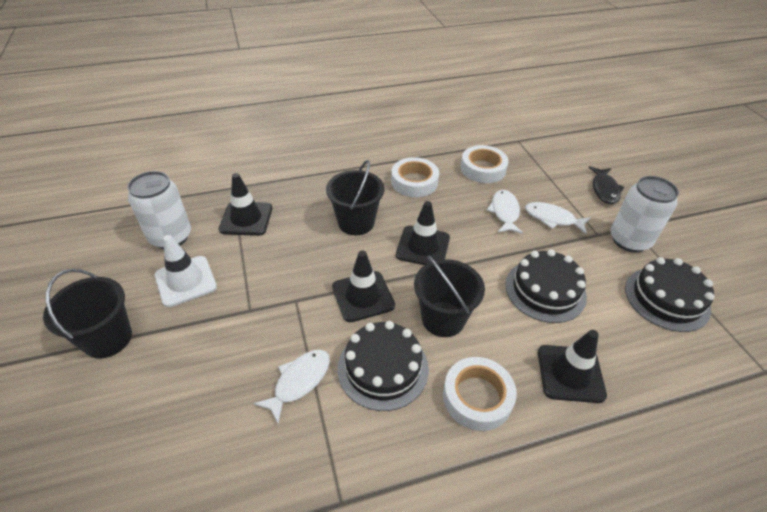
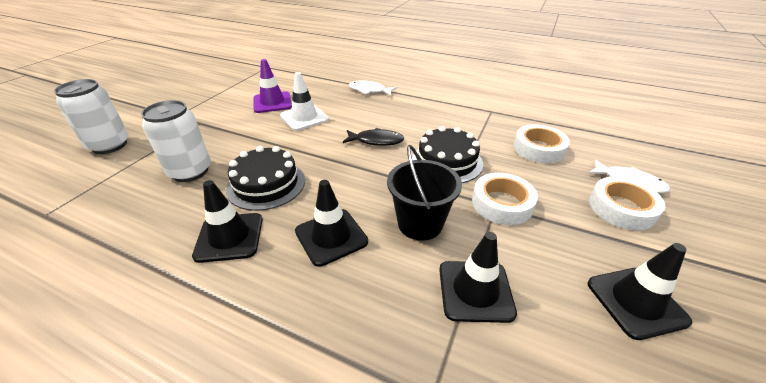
black bucket: 3 -> 1
black cake: 3 -> 2
purple traffic cone: 0 -> 1
white fish: 3 -> 2

